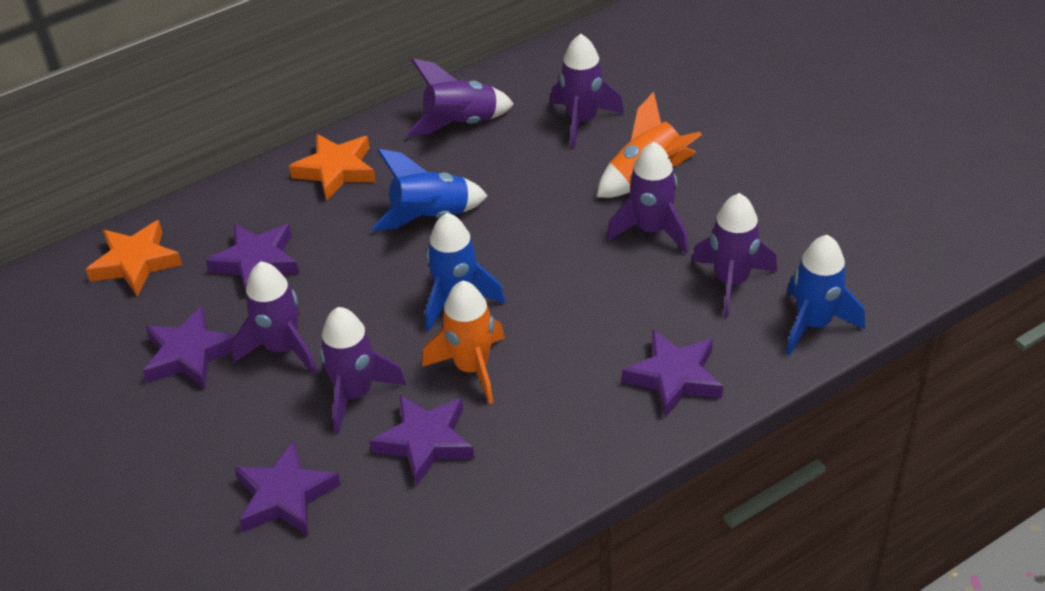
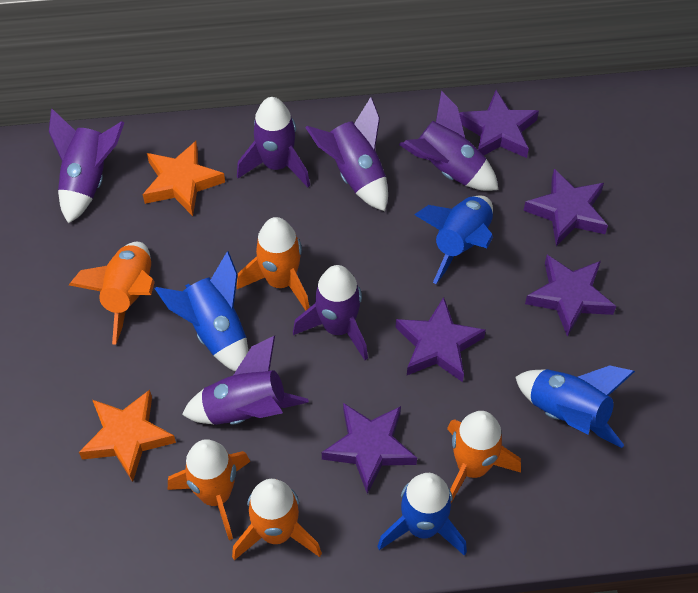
blue rocket: 3 -> 4
orange rocket: 2 -> 5

